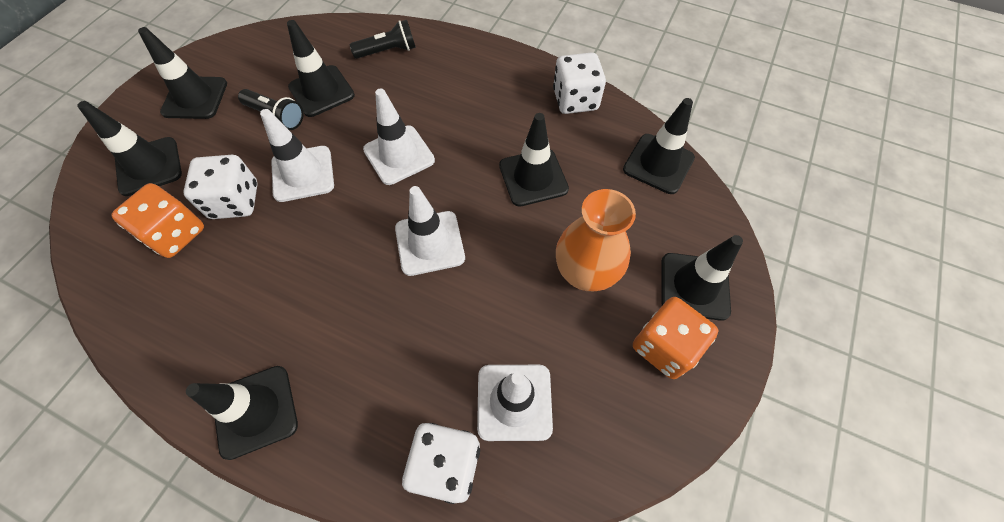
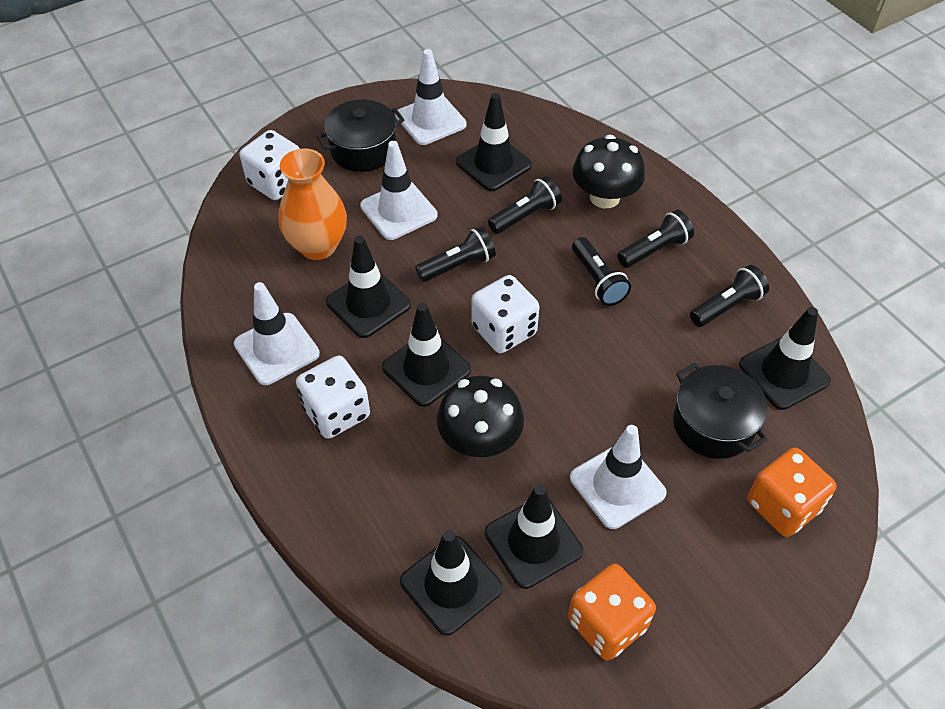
black flashlight: 2 -> 5
black mushroom: 0 -> 2
black pot: 0 -> 2
black traffic cone: 7 -> 6

